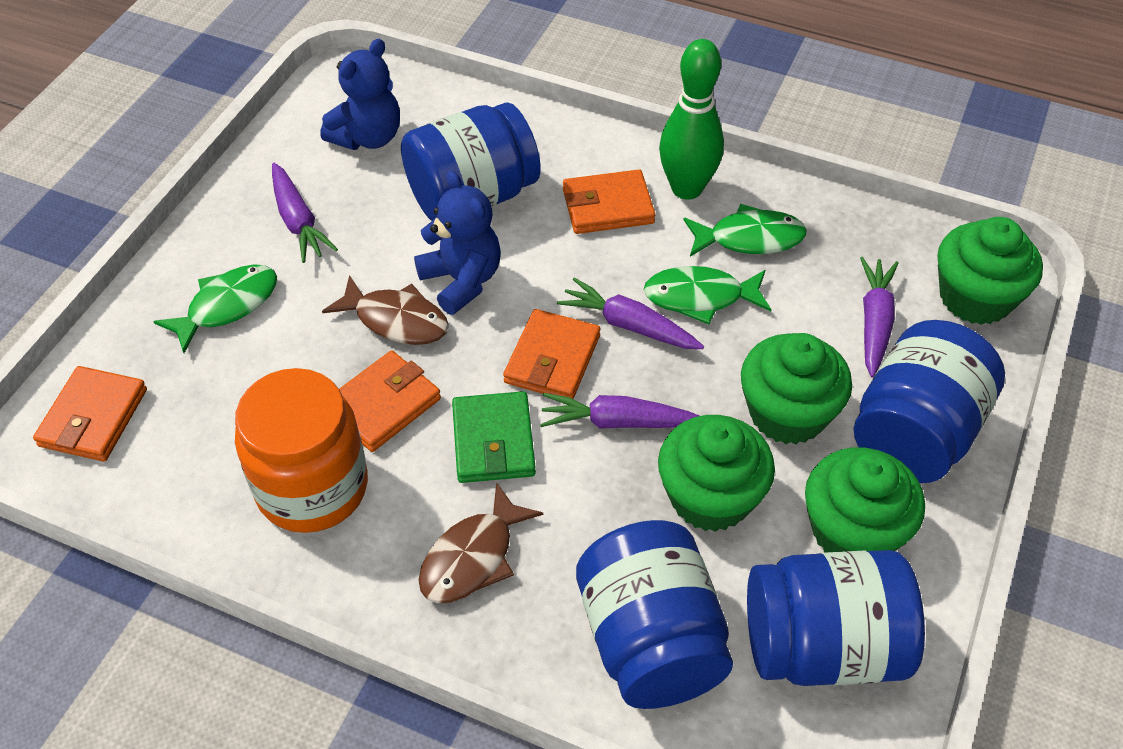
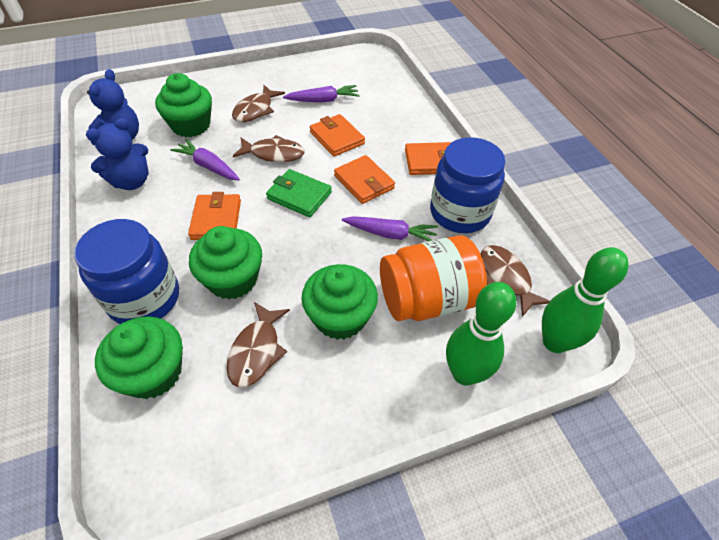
blue jar: 4 -> 2
brown fish: 2 -> 4
green bowling pin: 1 -> 2
green fish: 3 -> 0
purple carrot: 4 -> 3

